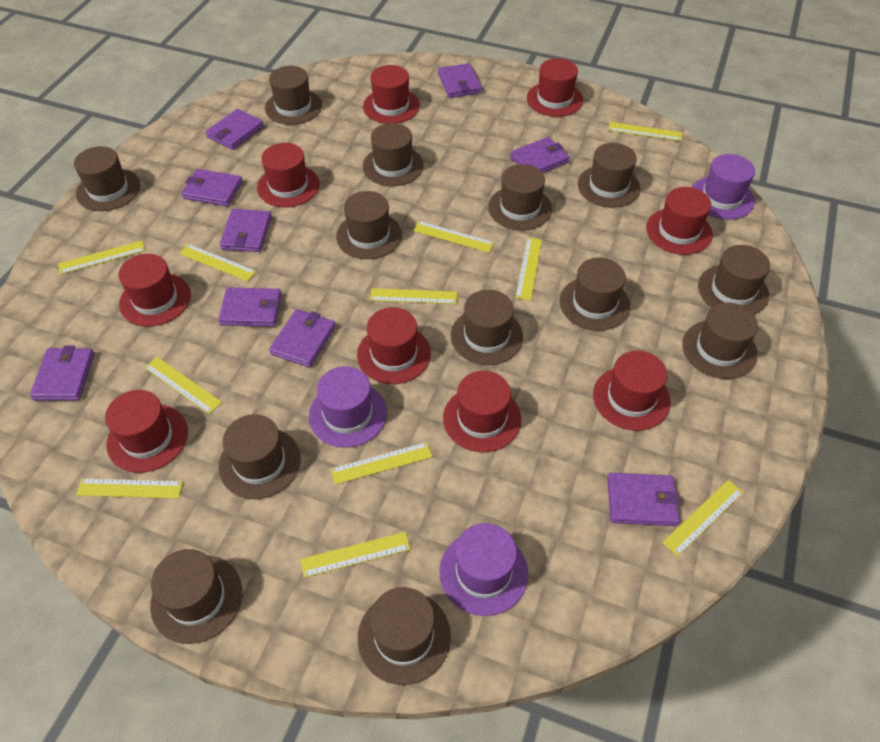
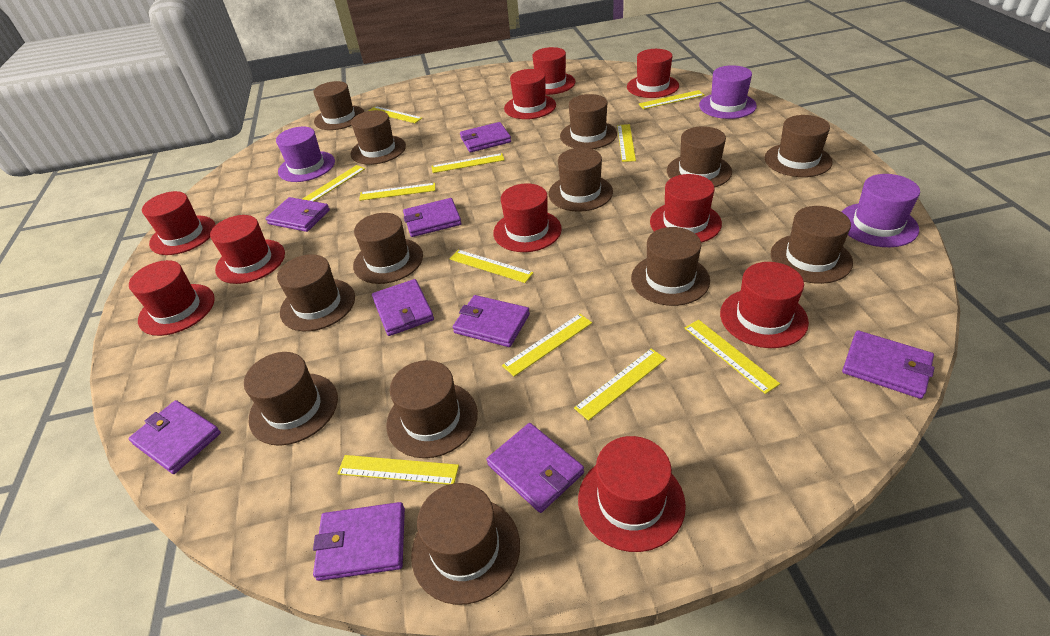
red hat: 9 -> 10

